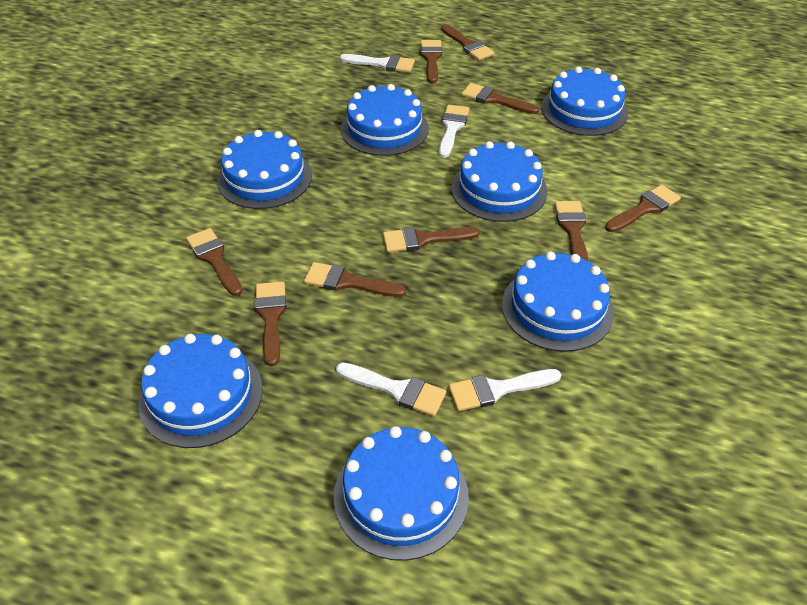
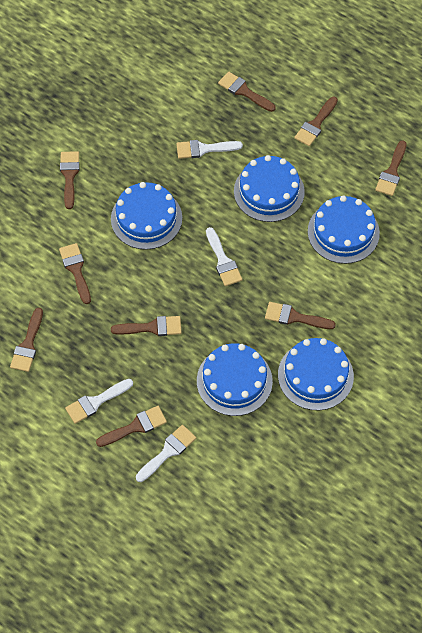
blue cake: 7 -> 5

